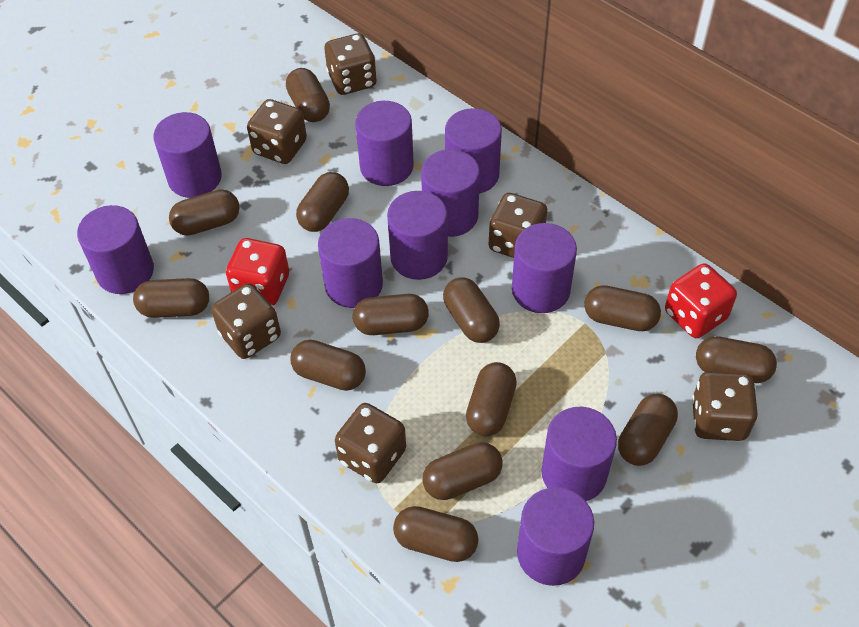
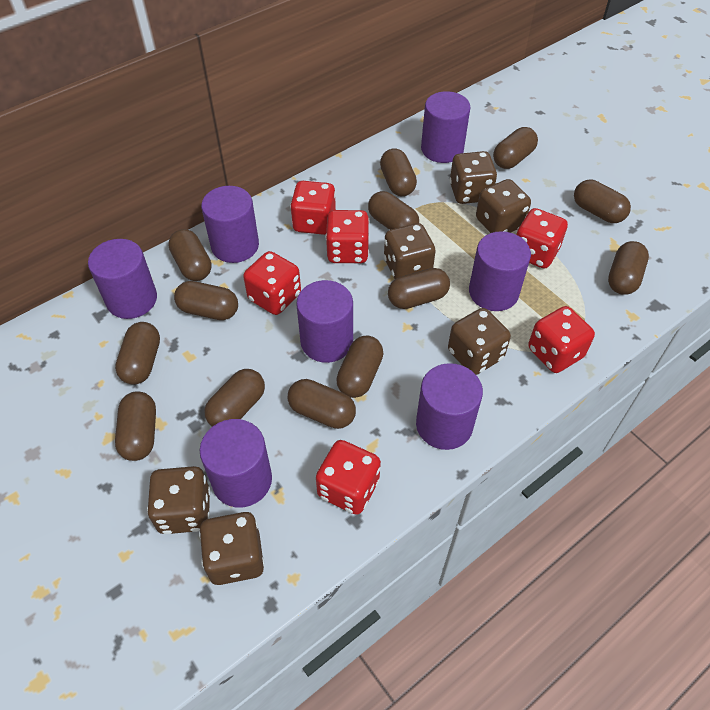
purple cylinder: 10 -> 7
red dice: 2 -> 6

